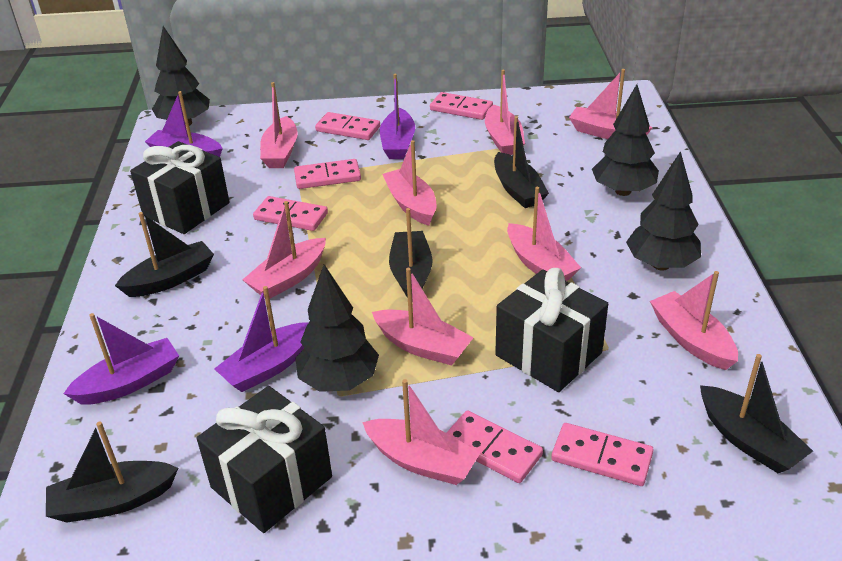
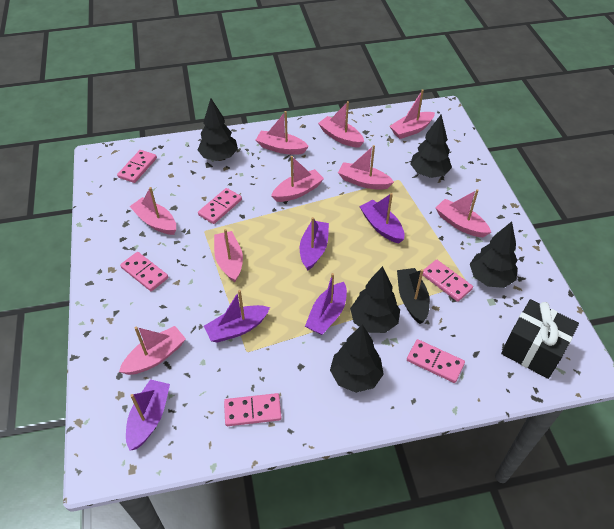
black boat: 5 -> 1
black gift: 3 -> 1
black tree: 4 -> 5
purple boat: 4 -> 5

